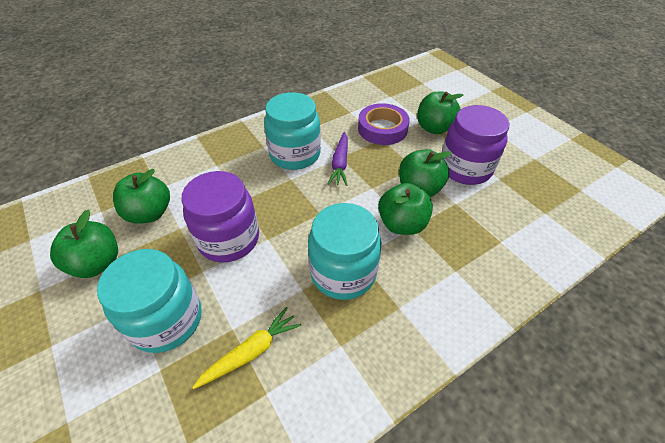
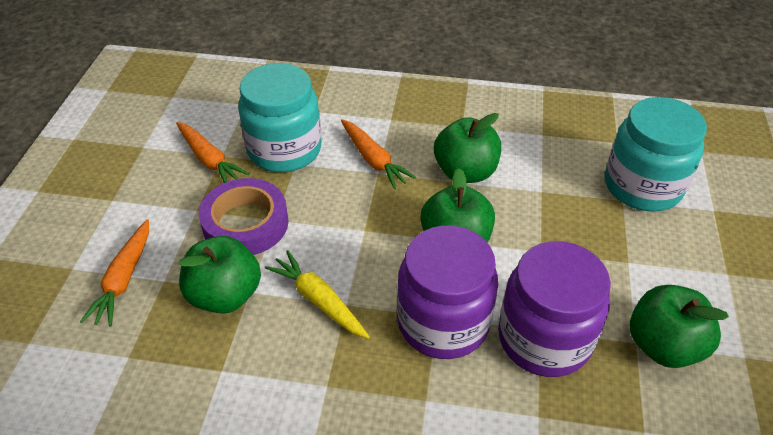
green apple: 5 -> 4
orange carrot: 0 -> 3
purple carrot: 1 -> 0
turquoise jar: 3 -> 2

